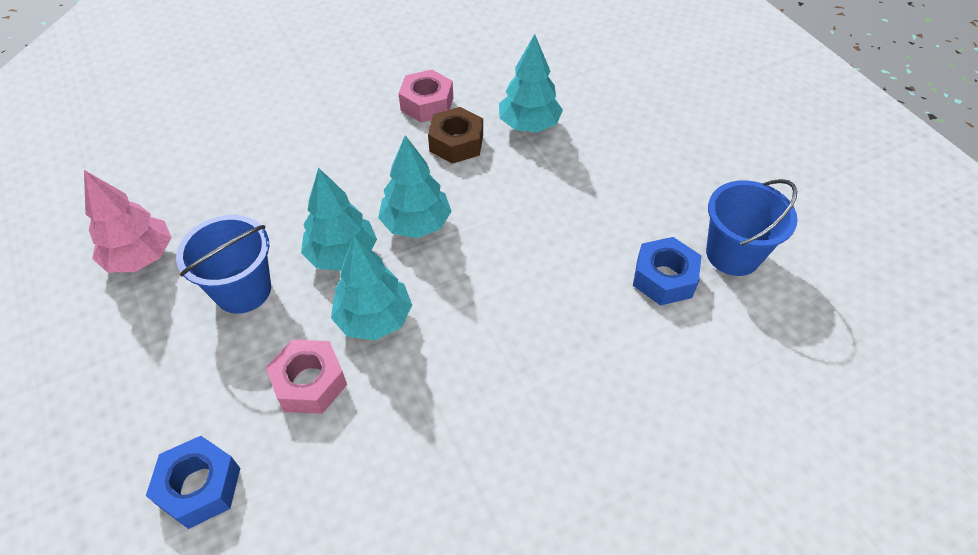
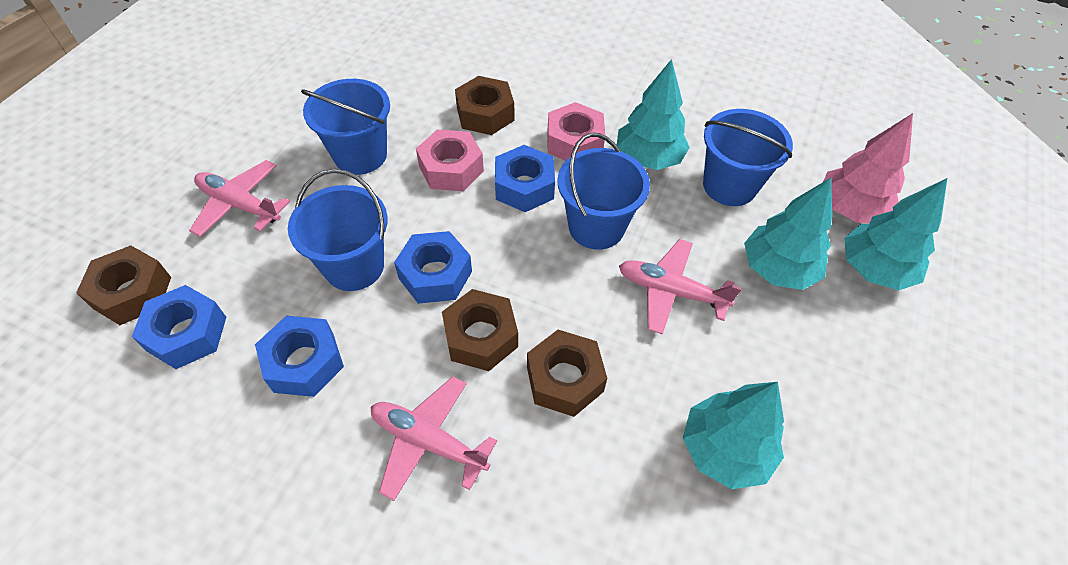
blue bucket: 2 -> 4
blue nut: 2 -> 4
brown nut: 1 -> 4
pink plane: 0 -> 3

